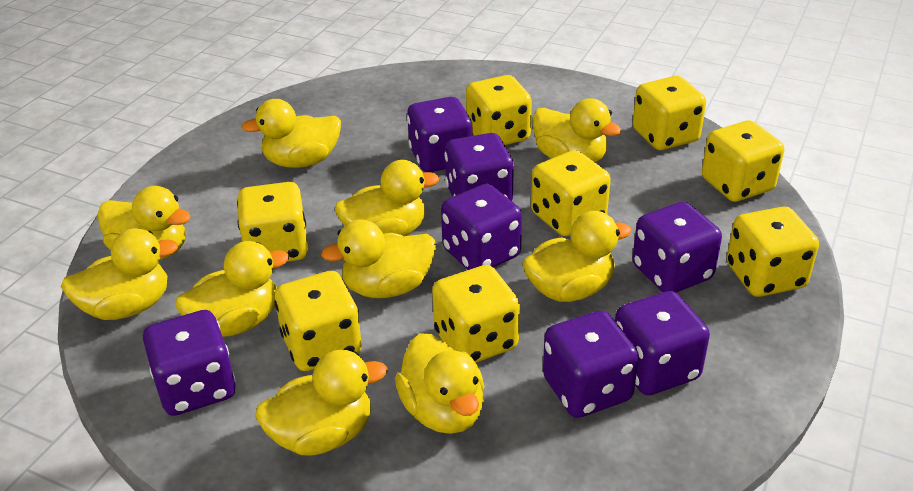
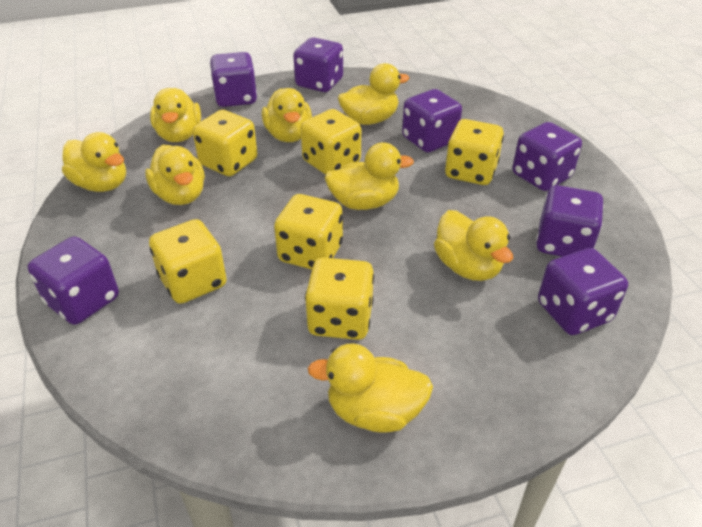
yellow dice: 8 -> 6
yellow duck: 10 -> 8

